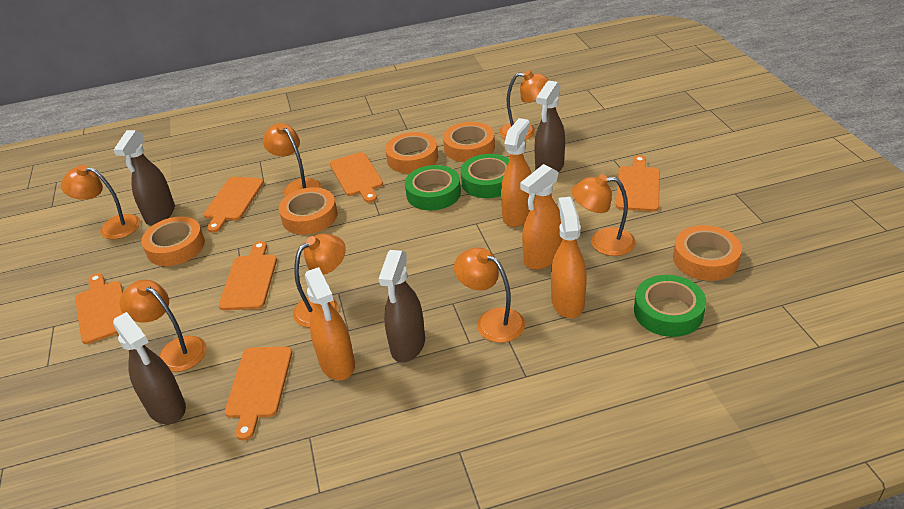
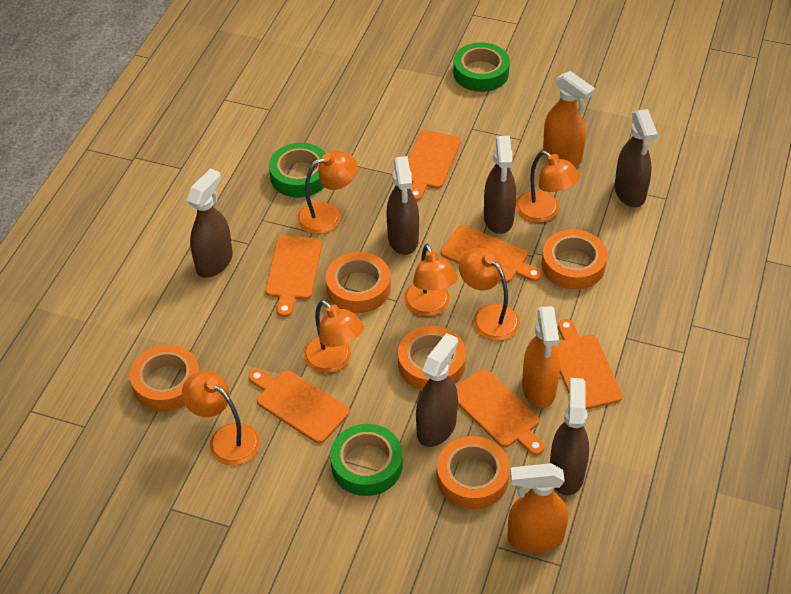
brown spray bottle: 4 -> 6
orange lamp: 7 -> 6
orange spray bottle: 4 -> 3

